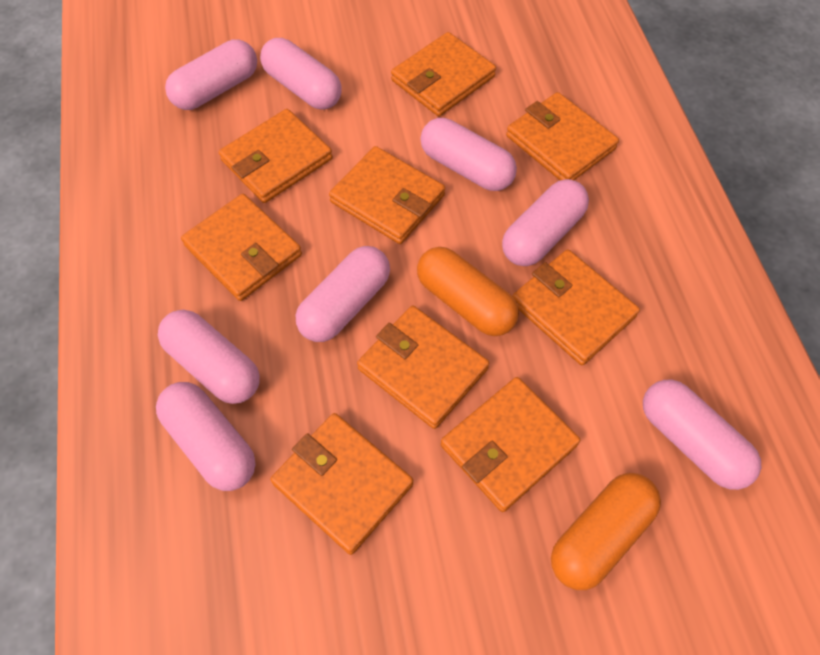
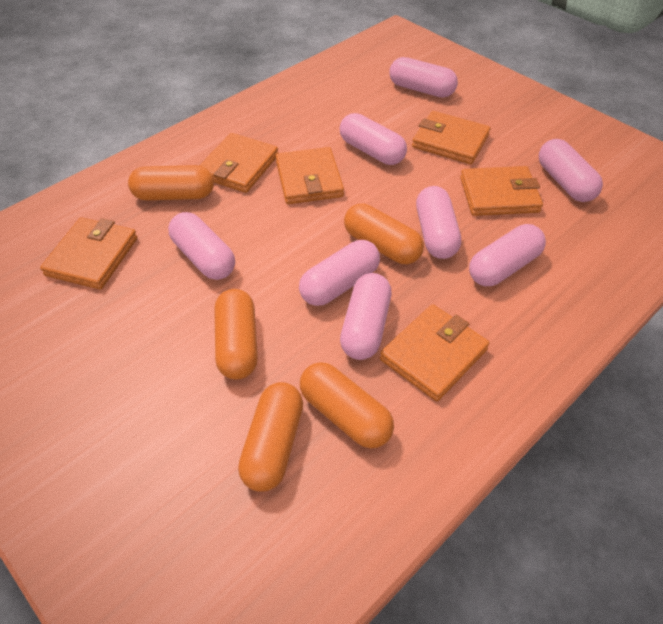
orange capsule: 2 -> 5
orange wallet: 9 -> 6

